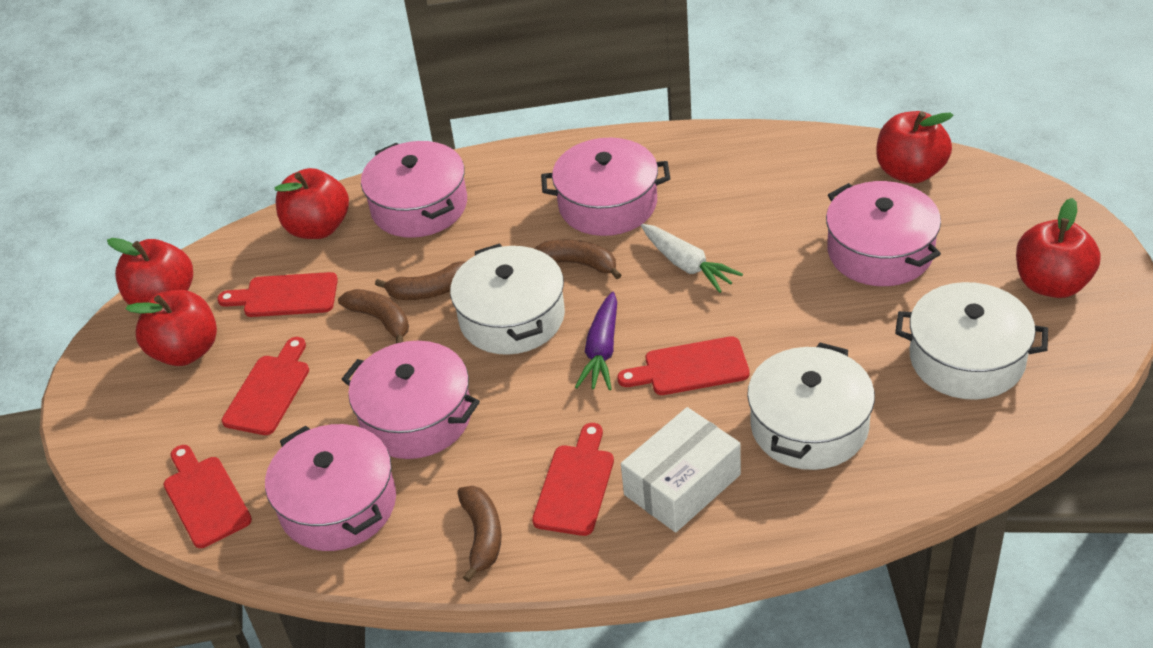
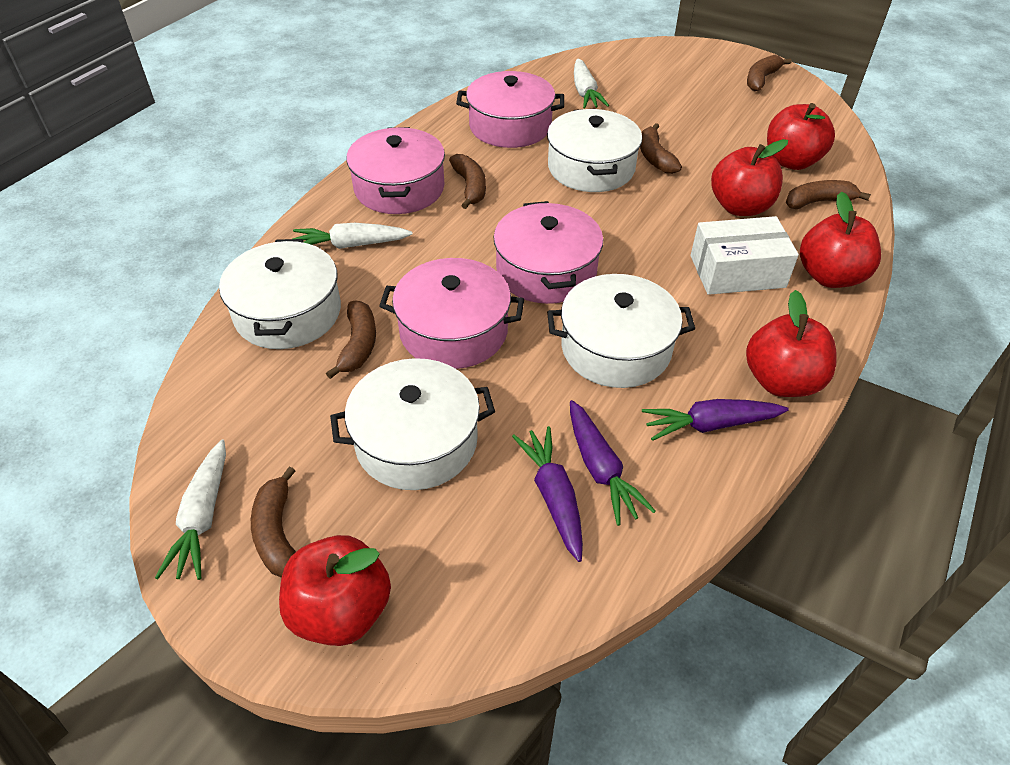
brown banana: 4 -> 6
pink pot: 5 -> 4
purple carrot: 1 -> 3
red cutting board: 5 -> 0
white carrot: 1 -> 3
white pot: 3 -> 4

